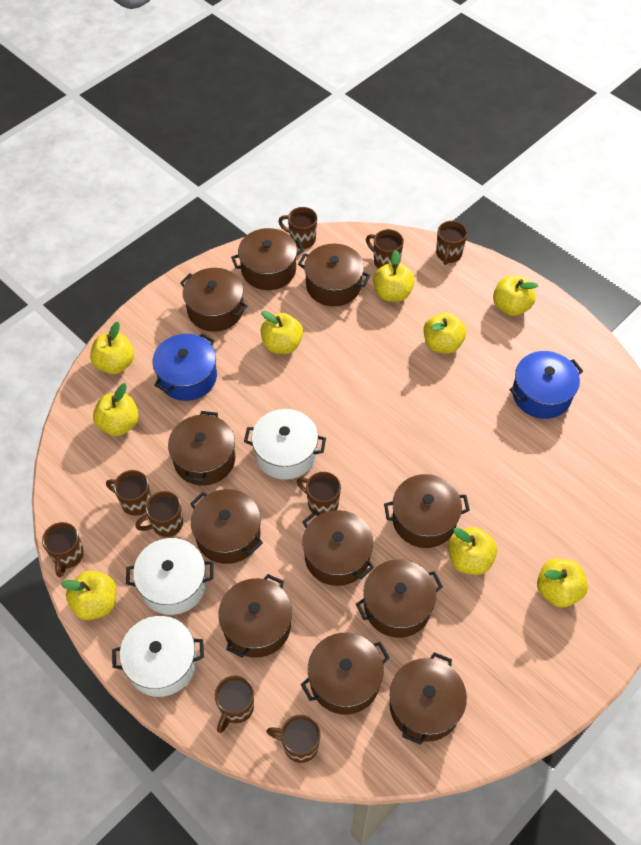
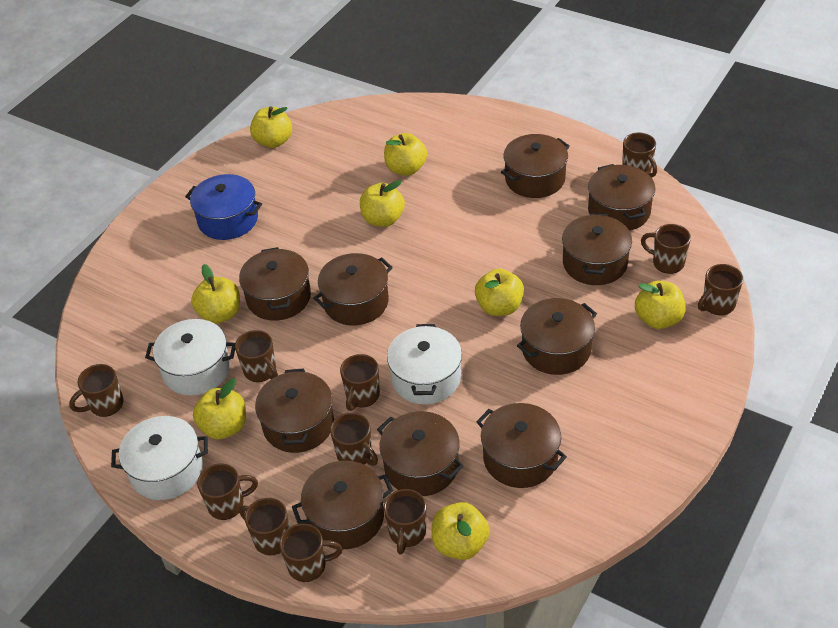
blue pot: 2 -> 1
brown mug: 9 -> 11
brown pot: 11 -> 10
yellow apple: 9 -> 8

